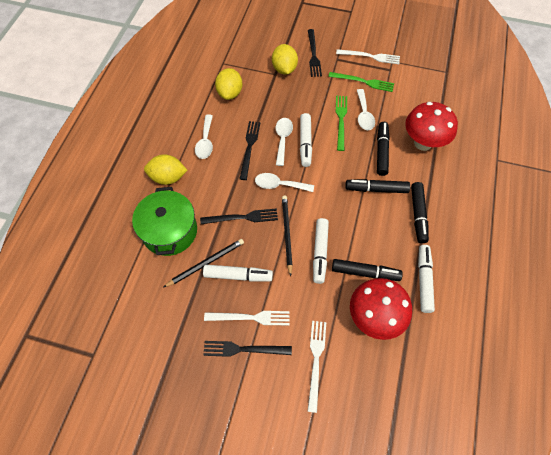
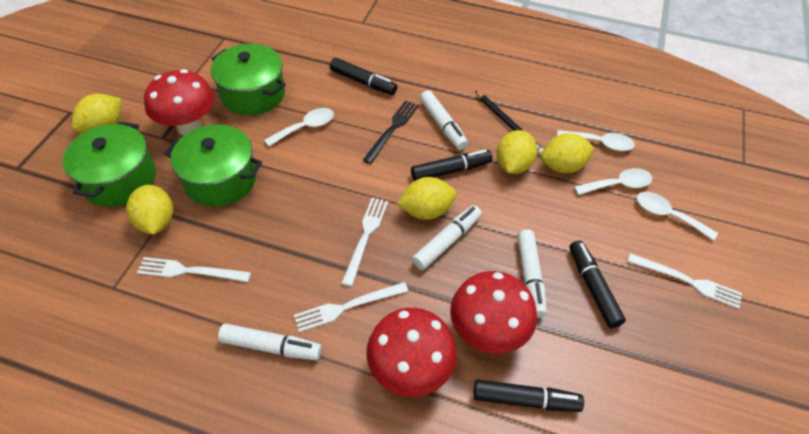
black fork: 4 -> 1
black pencil: 2 -> 1
green fork: 2 -> 0
green pot: 1 -> 3
red mushroom: 2 -> 3
white fork: 3 -> 4
yellow lemon: 3 -> 5

